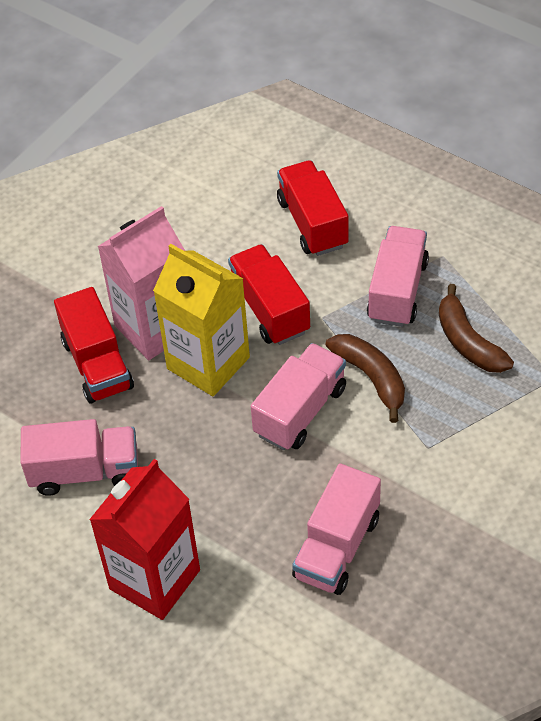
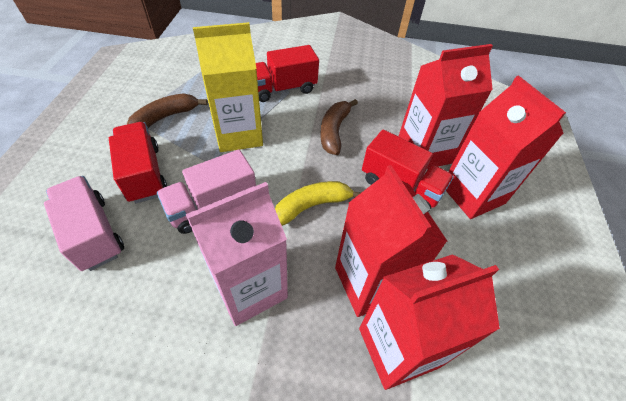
pink truck: 4 -> 2
red carton: 1 -> 4
yellow banana: 0 -> 1

